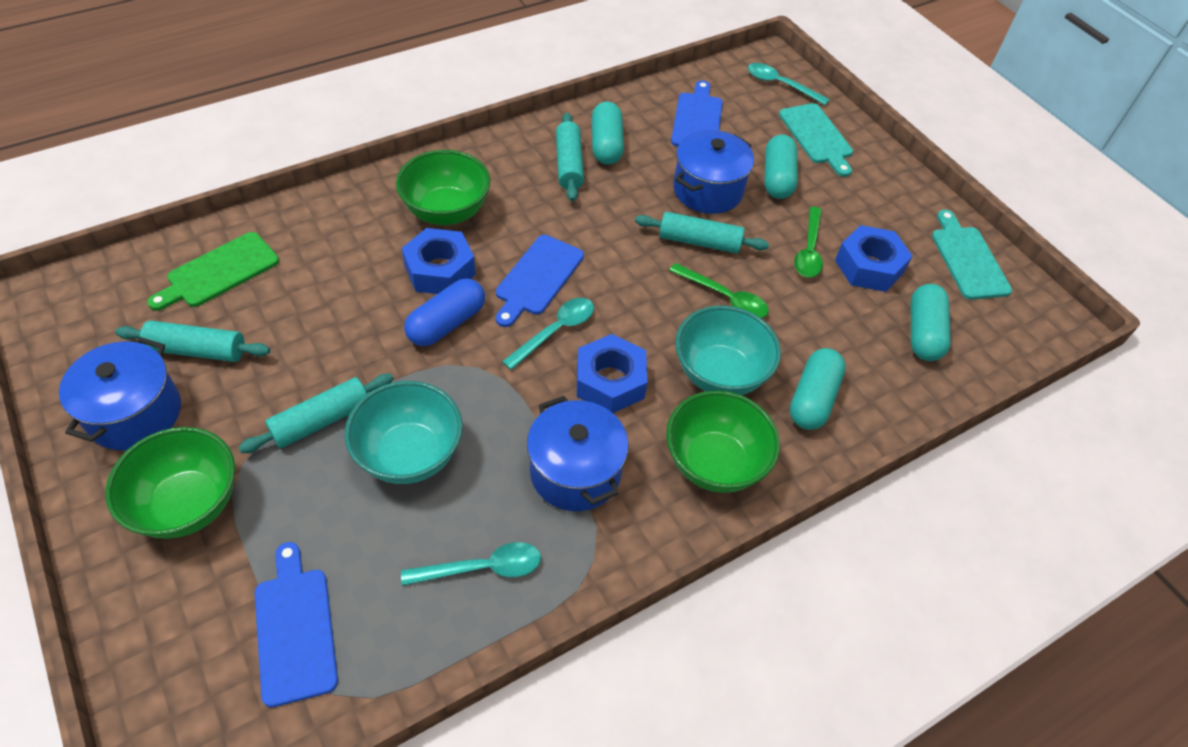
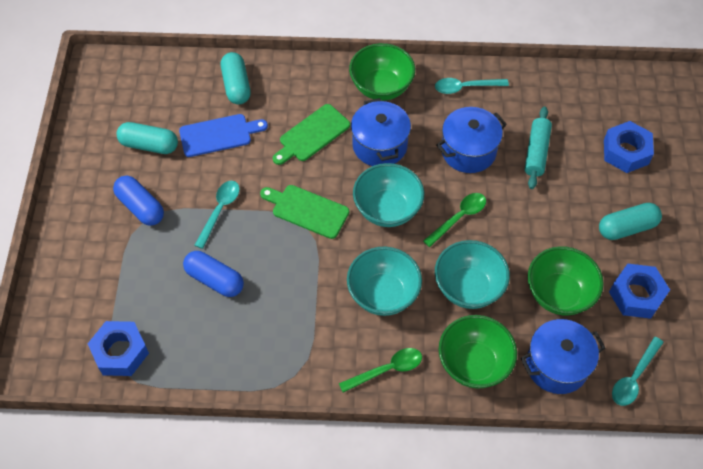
blue capsule: 1 -> 2
blue cutting board: 3 -> 1
green cutting board: 1 -> 2
turquoise bowl: 2 -> 3
turquoise capsule: 4 -> 3
turquoise cutting board: 2 -> 0
turquoise rolling pin: 4 -> 1

